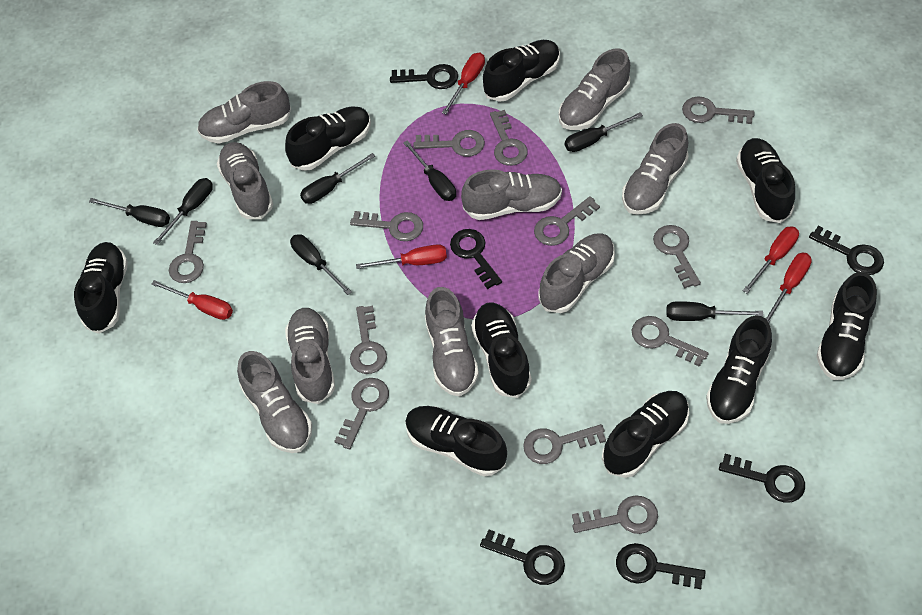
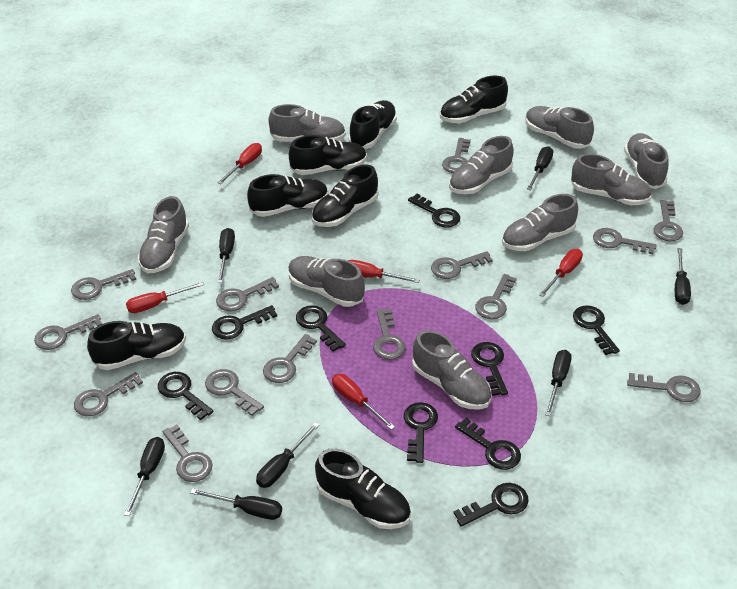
black key: 6 -> 9
black shoe: 9 -> 7
grey key: 12 -> 14

